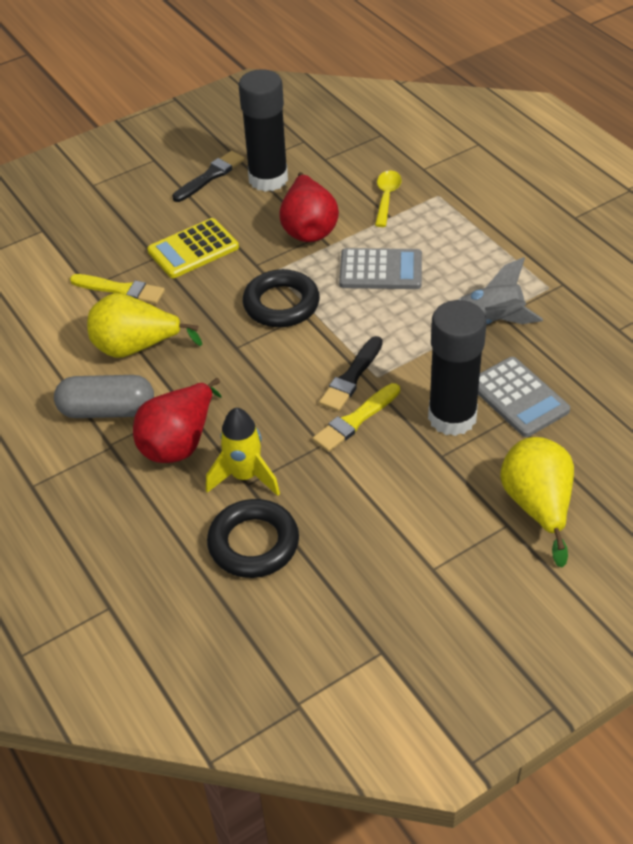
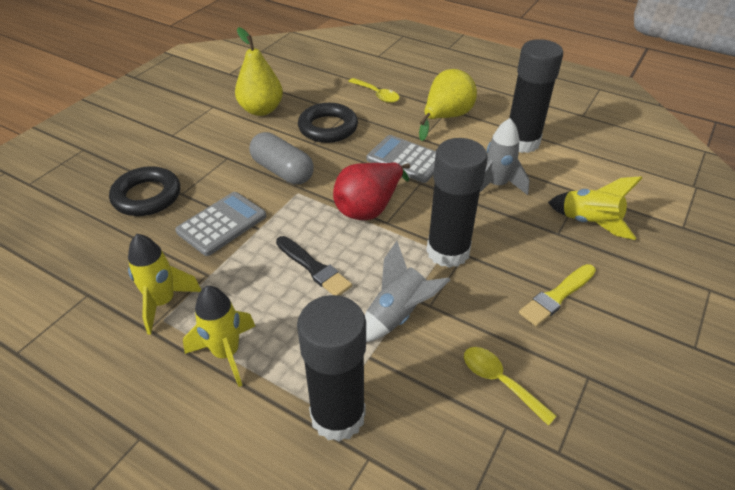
black brush: 2 -> 1
black glue stick: 2 -> 3
grey rocket: 1 -> 2
red pear: 2 -> 1
yellow brush: 2 -> 1
yellow calculator: 1 -> 0
yellow rocket: 1 -> 3
yellow spoon: 1 -> 2

